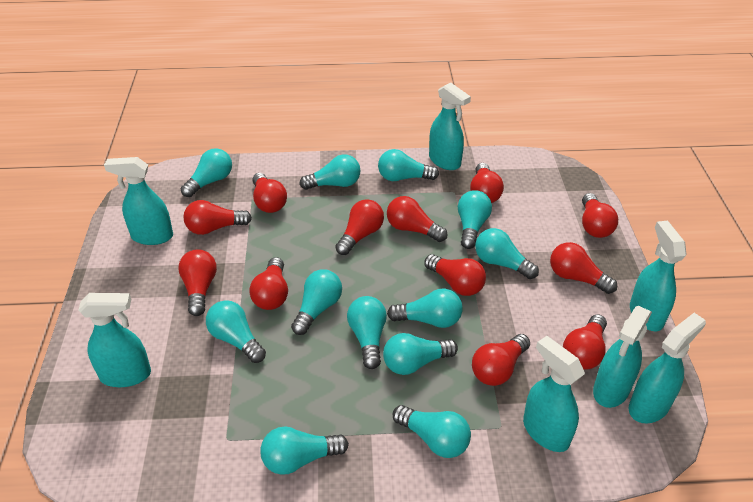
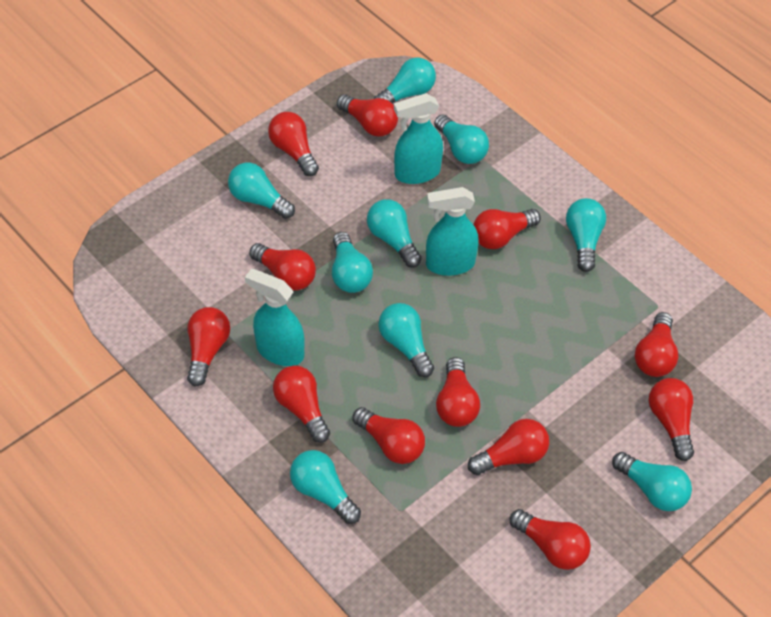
turquoise light bulb: 12 -> 9
turquoise spray bottle: 7 -> 3

